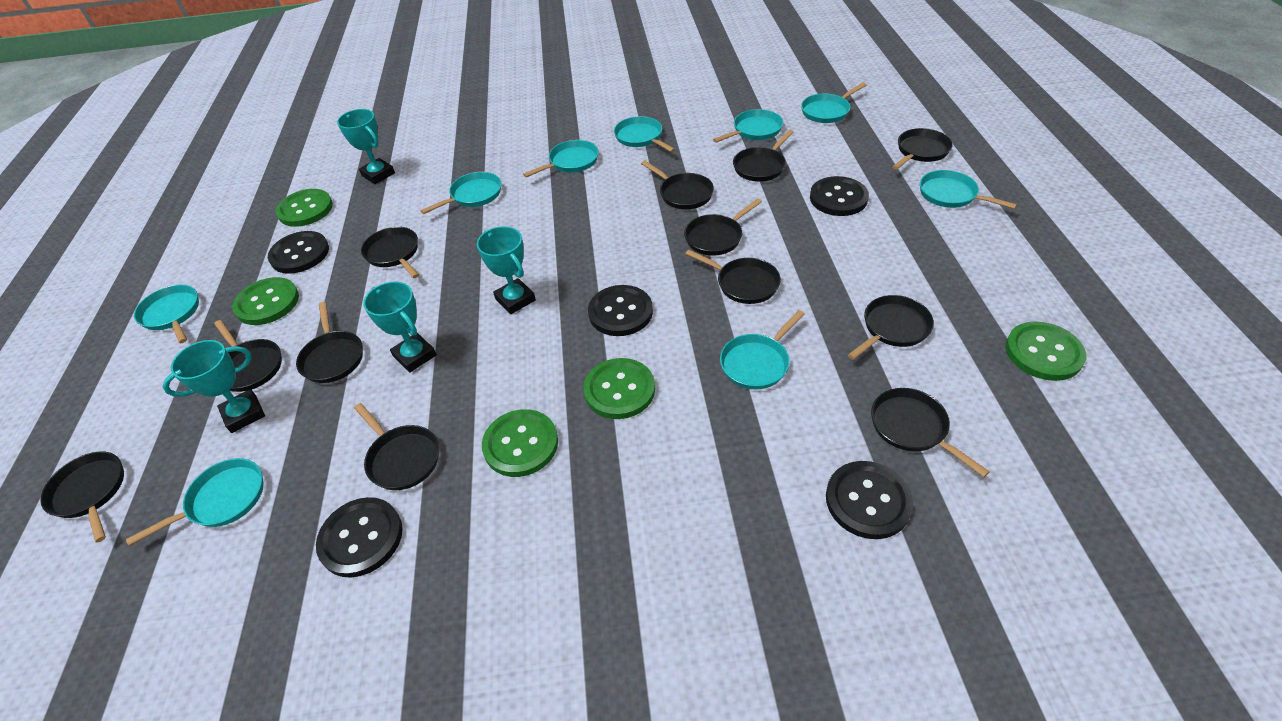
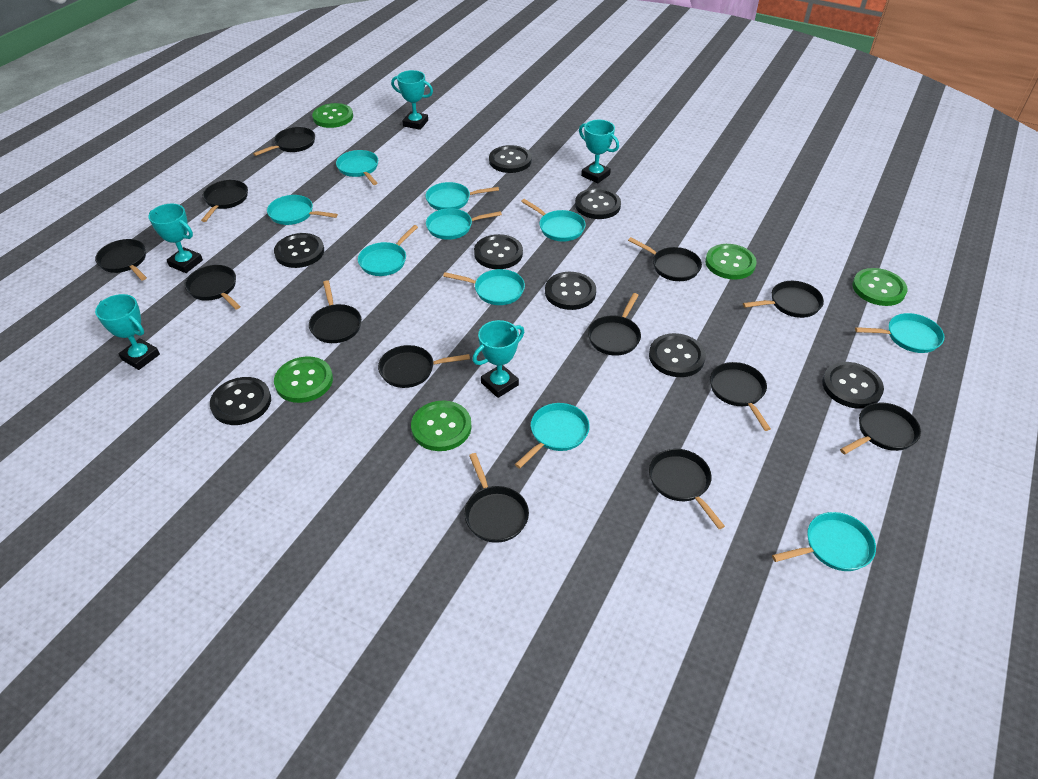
black button: 5 -> 8
black pan: 12 -> 13
turquoise pan: 9 -> 10
turquoise trophy: 4 -> 5

